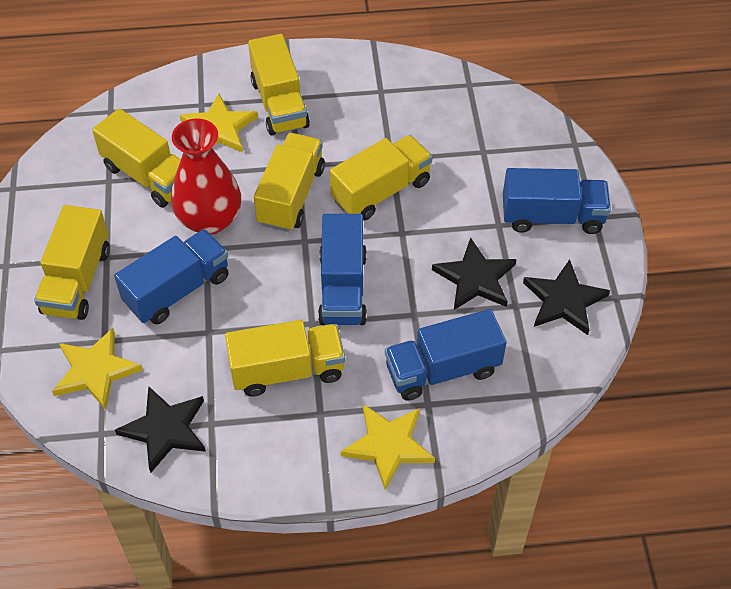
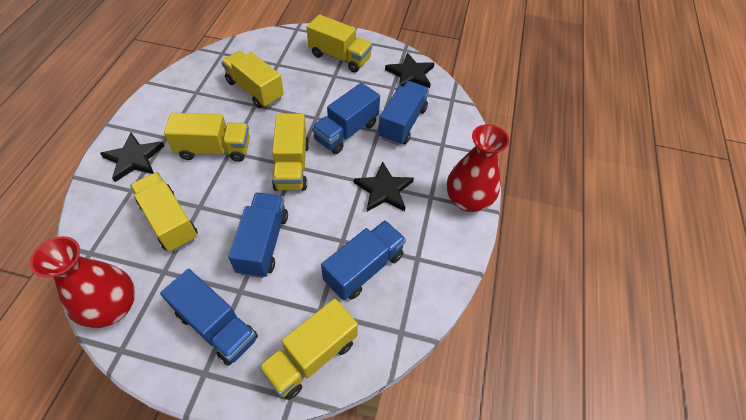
blue truck: 4 -> 5
red vase: 1 -> 2
yellow star: 3 -> 0

